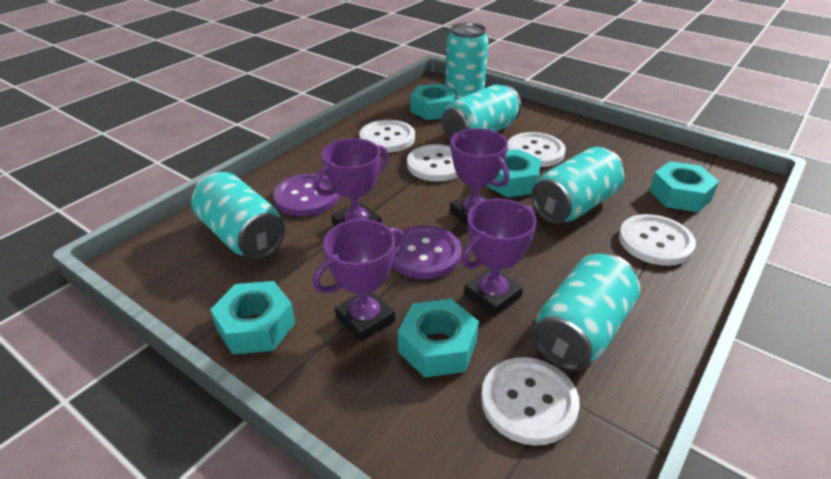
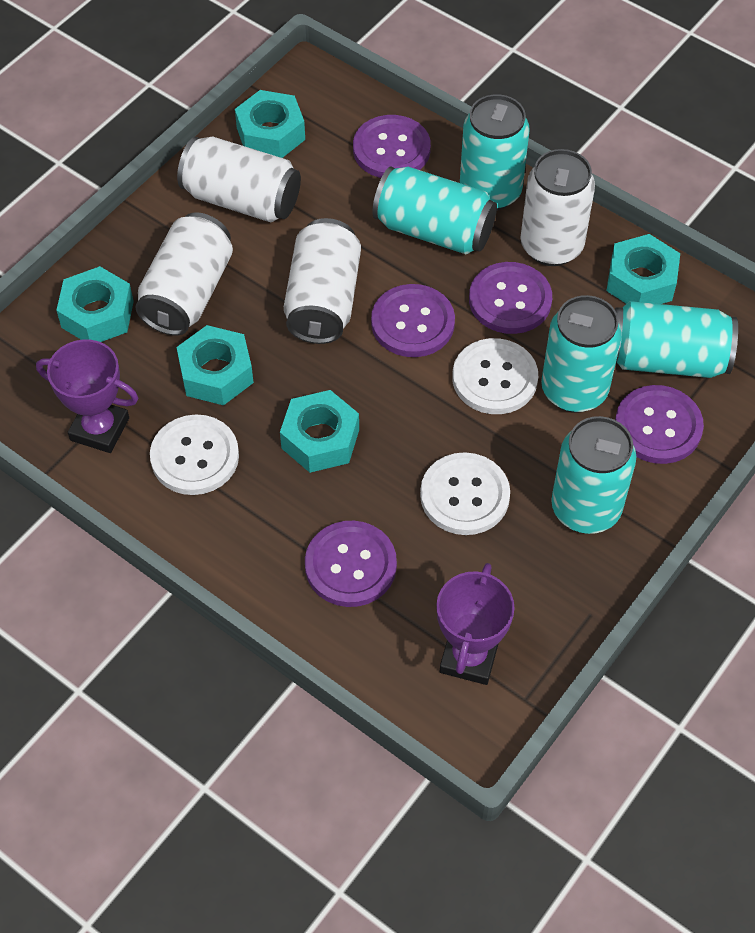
purple button: 2 -> 5
purple trophy: 4 -> 2
white button: 5 -> 3
white can: 0 -> 4

